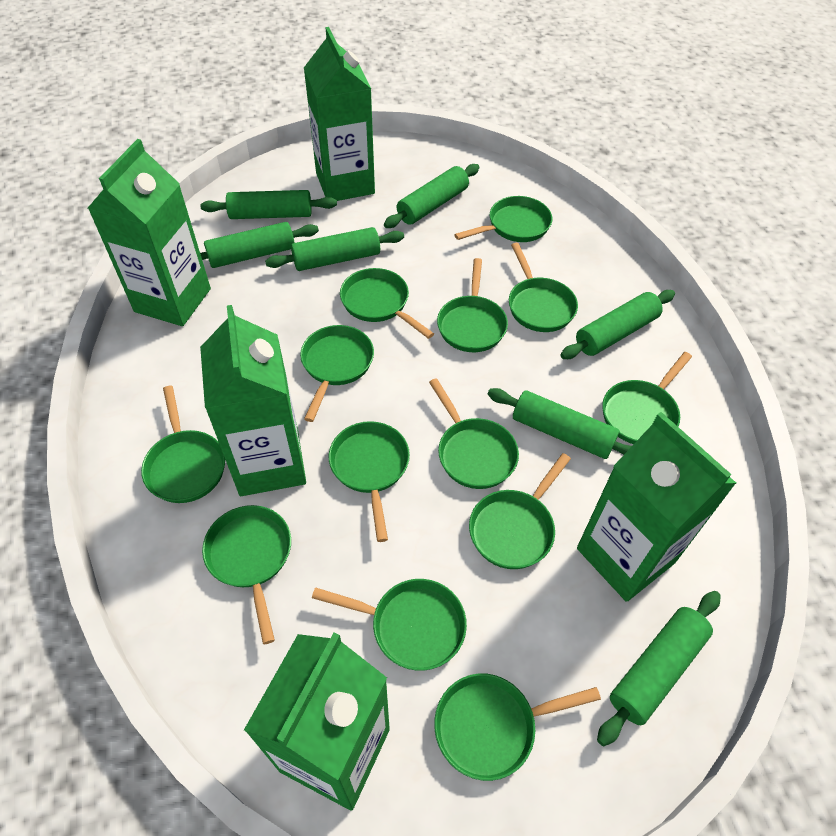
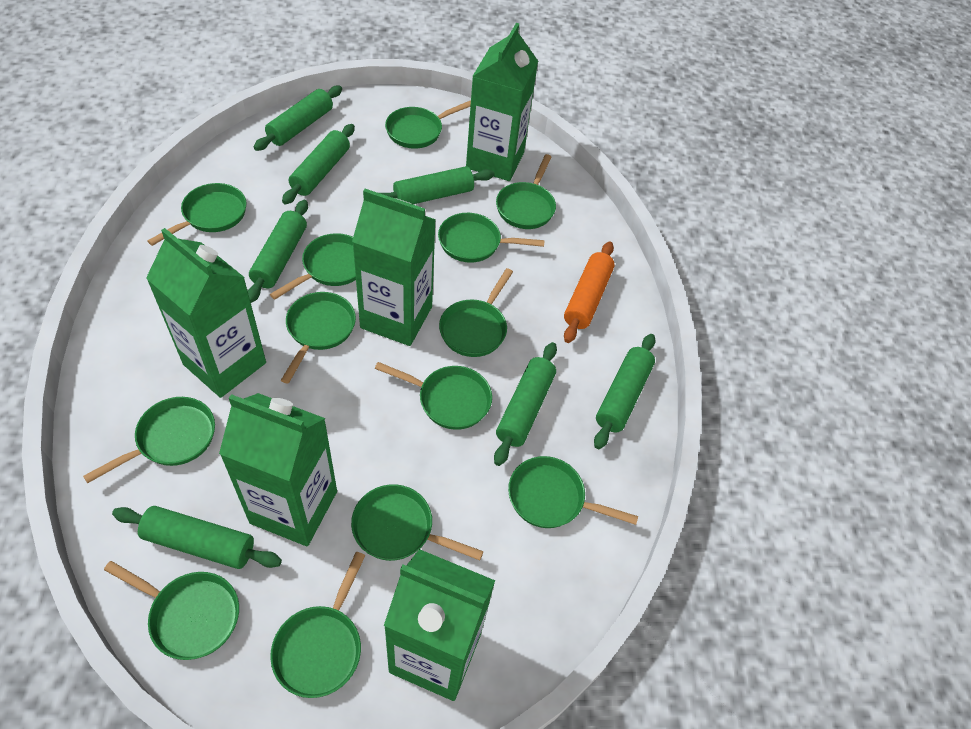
orange rolling pin: 0 -> 1

